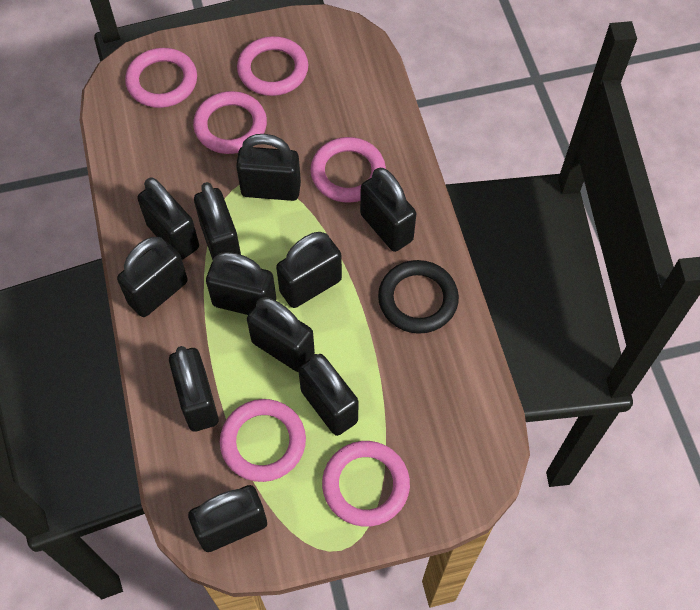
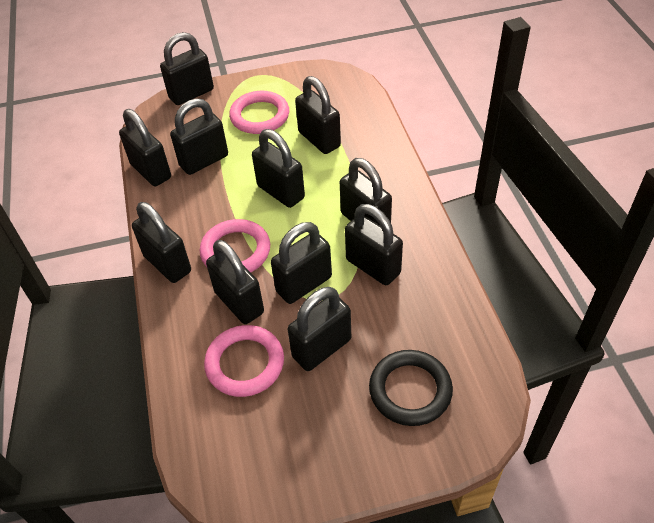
pink ring: 6 -> 3

